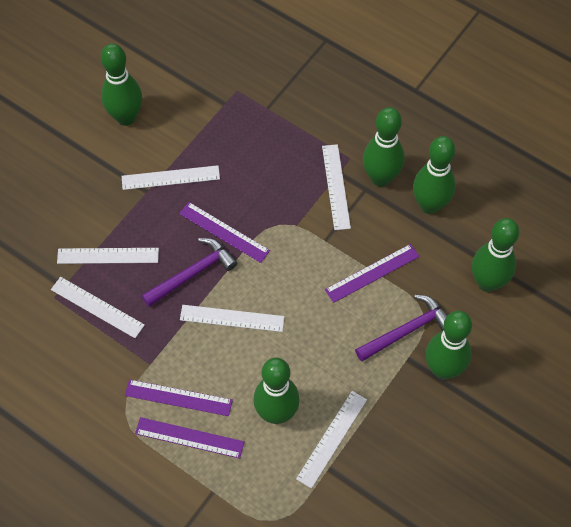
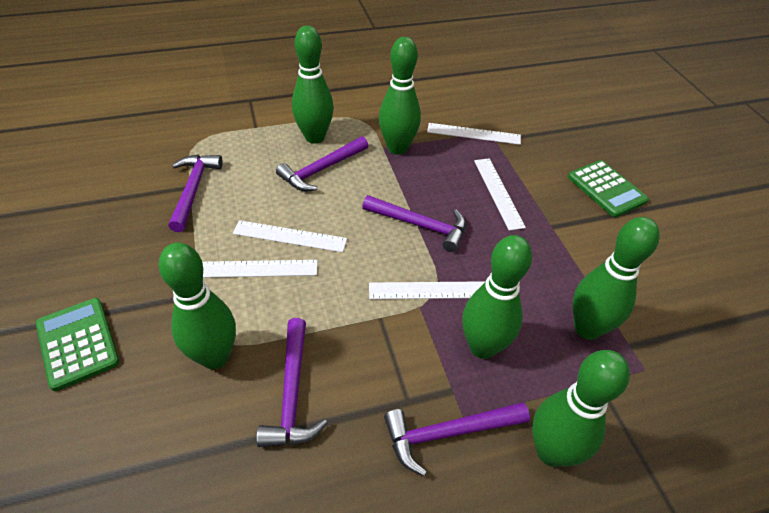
green calculator: 0 -> 2
purple hammer: 2 -> 5
purple ruler: 4 -> 0
white ruler: 6 -> 5

